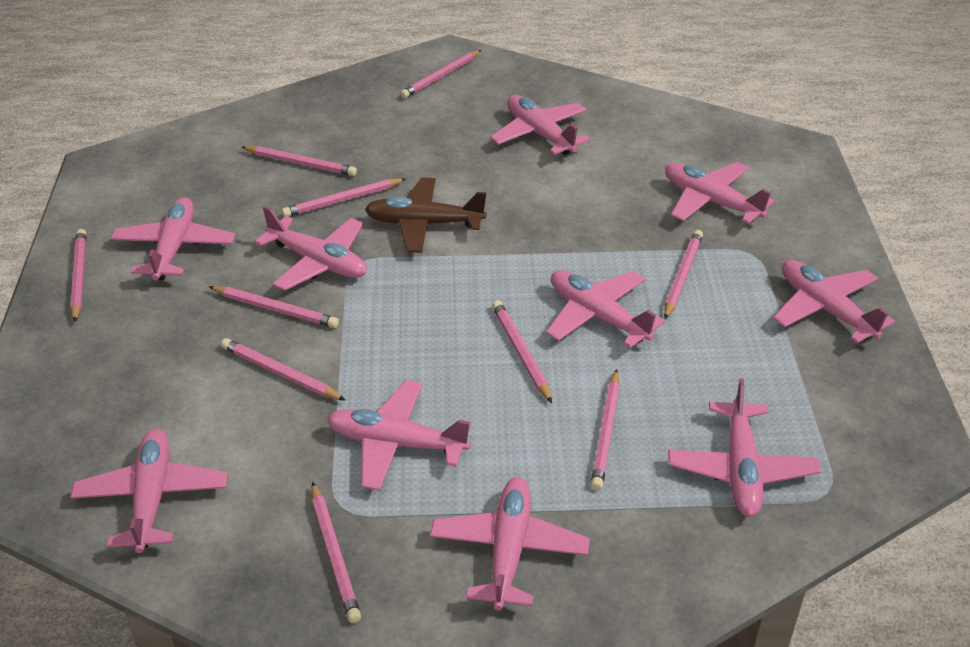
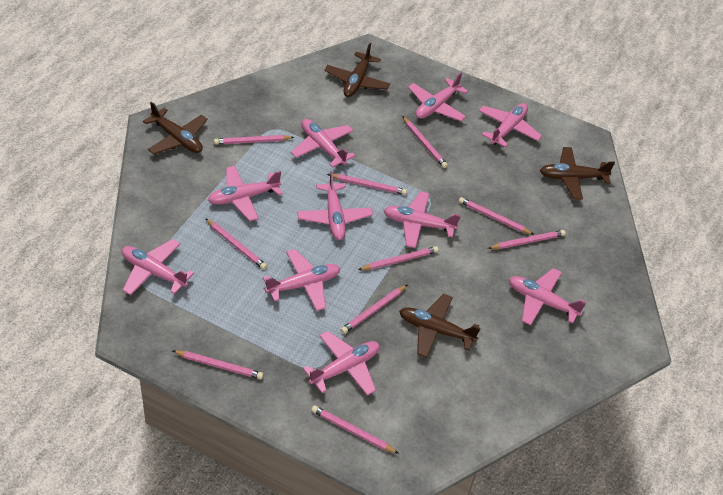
brown plane: 1 -> 4

